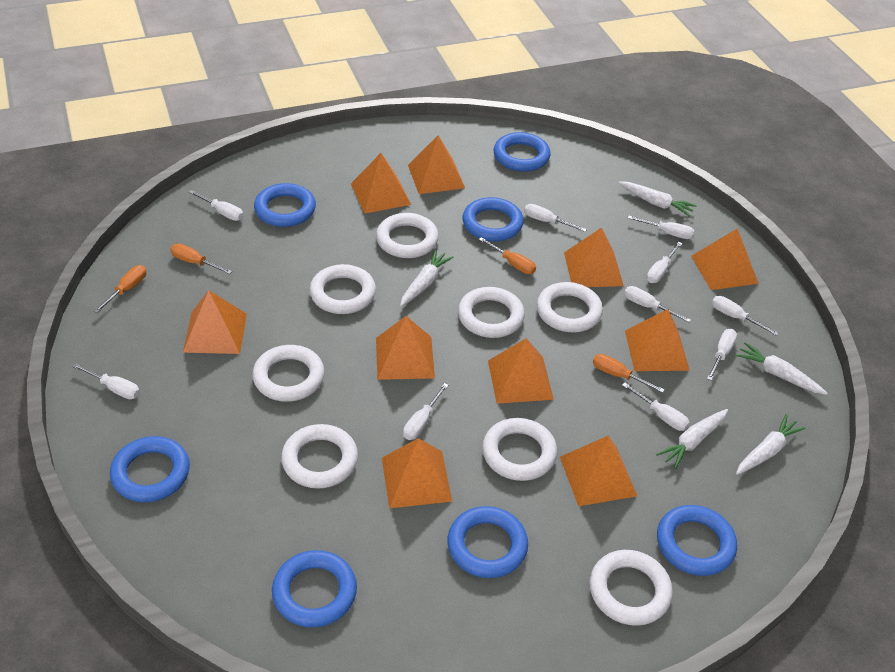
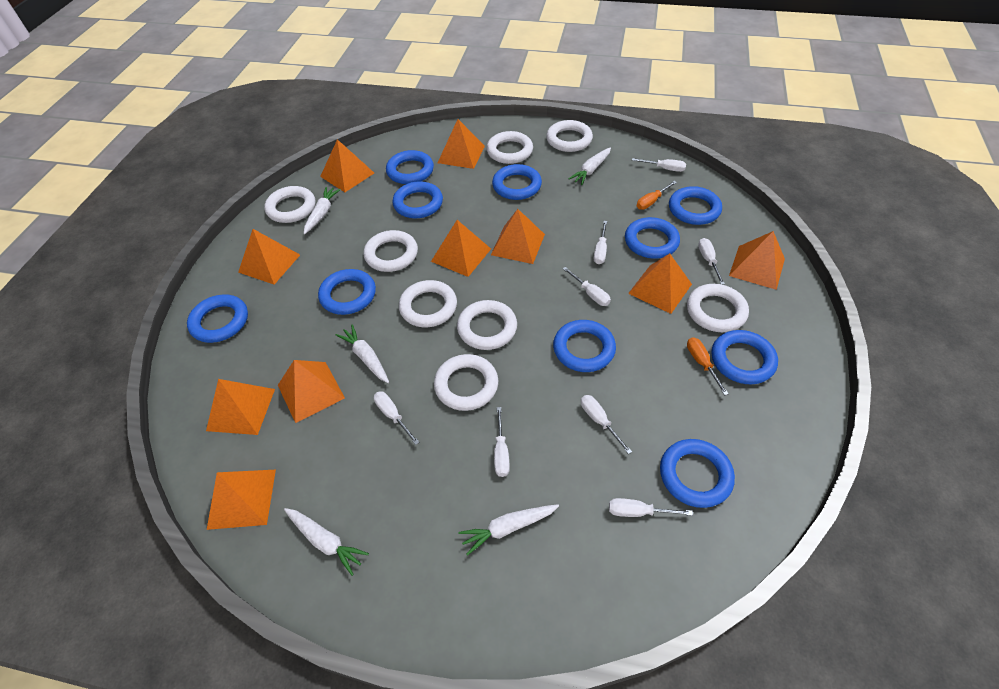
blue ring: 7 -> 10
orange screwdriver: 4 -> 2
white screwdriver: 10 -> 8

